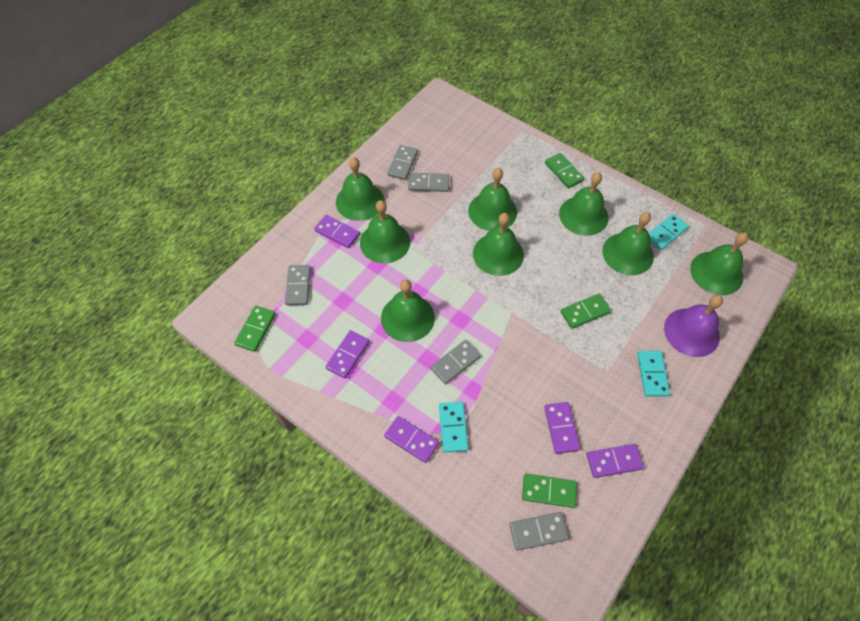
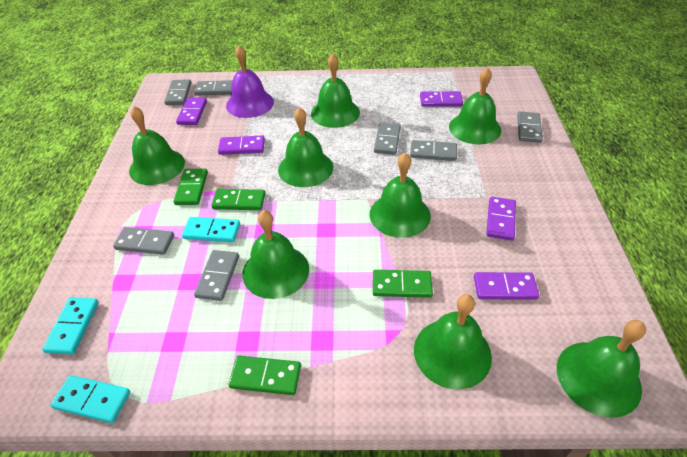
grey domino: 5 -> 7

